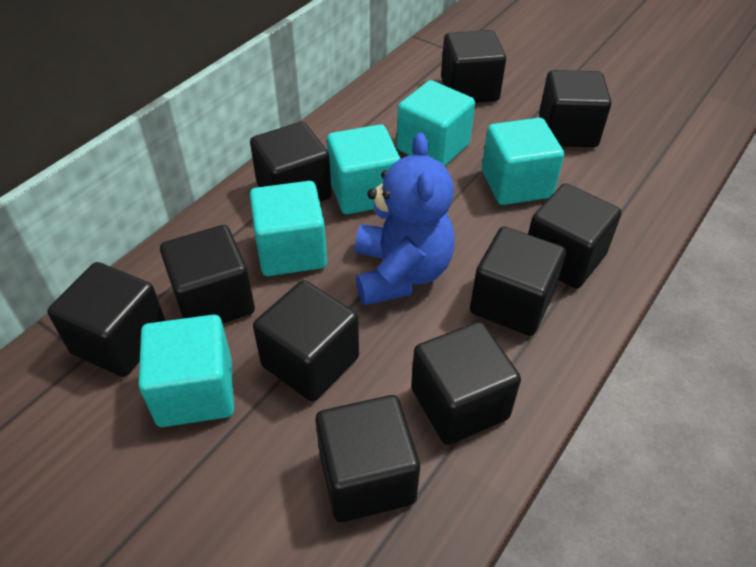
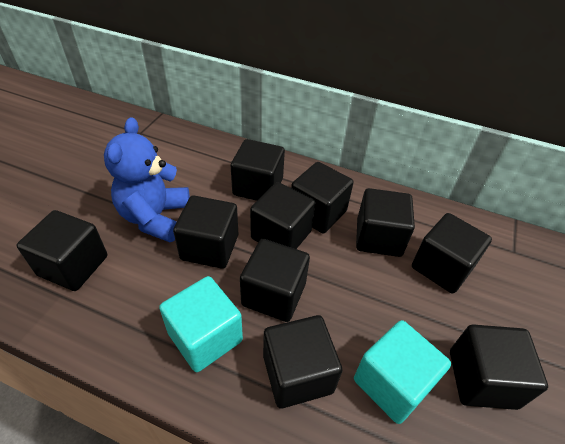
turquoise cube: 5 -> 2

